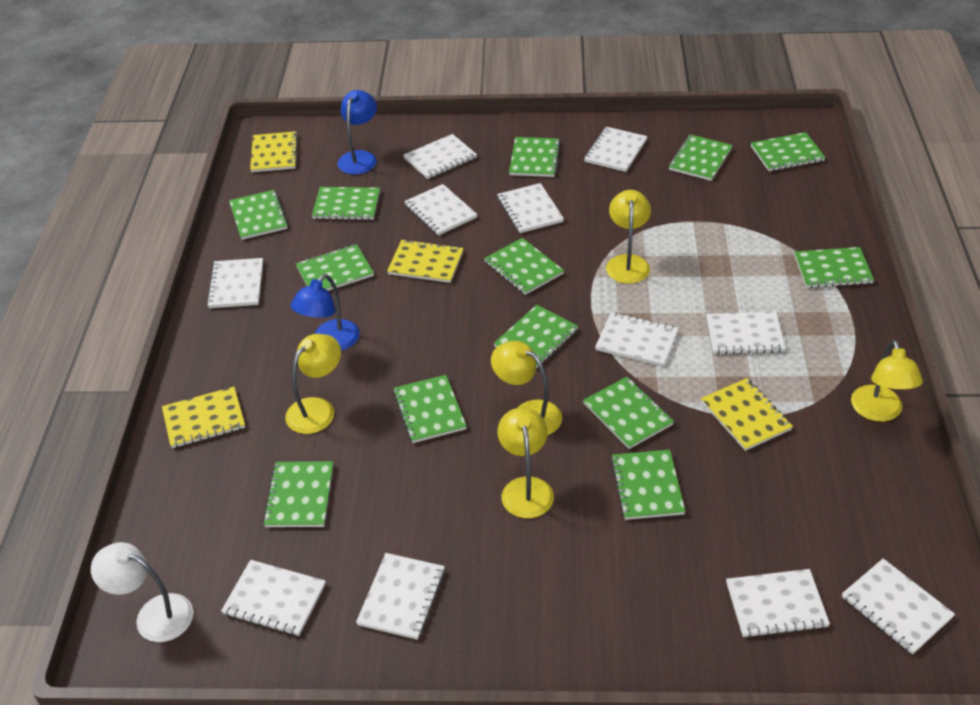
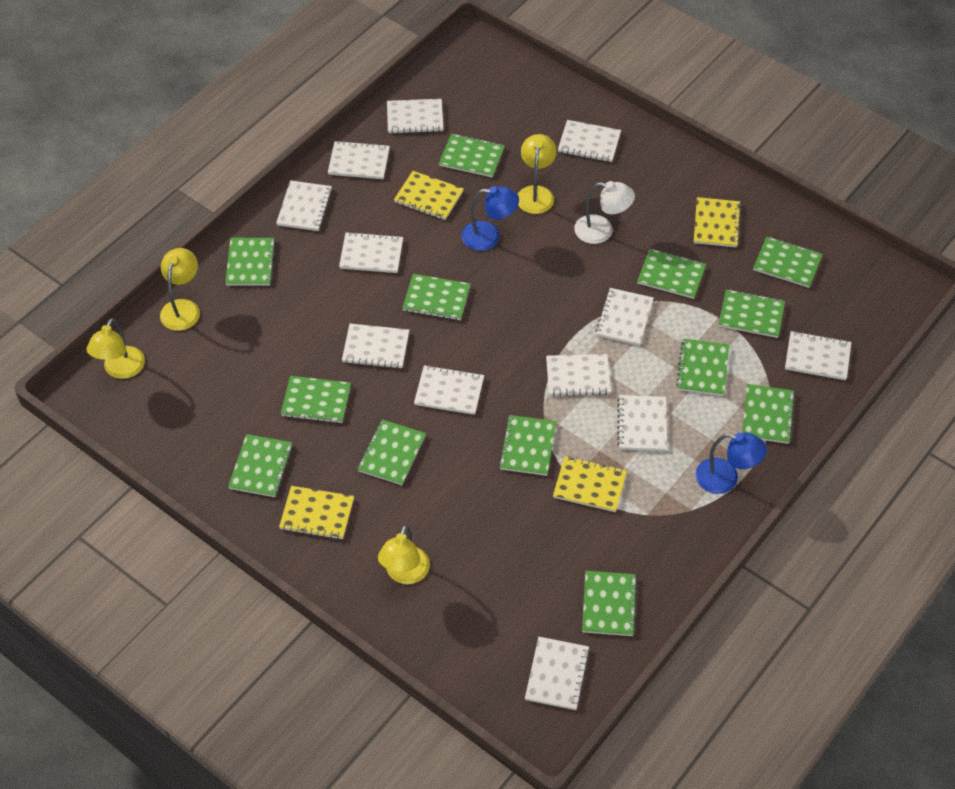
white notebook: 11 -> 12
yellow lamp: 5 -> 4

